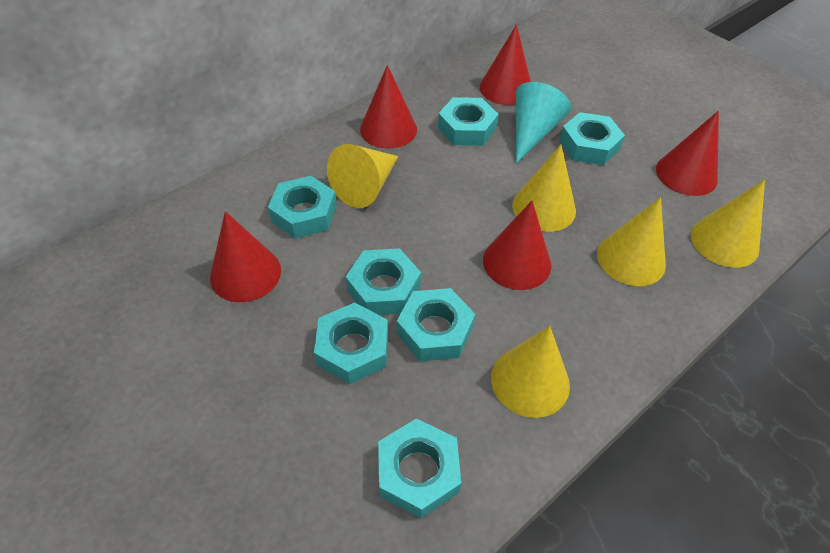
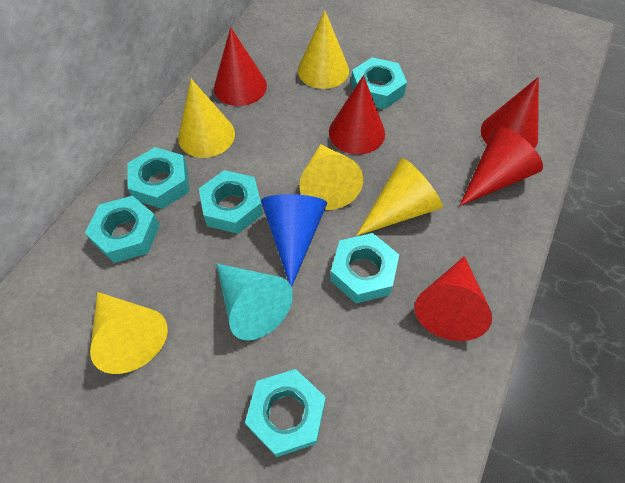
blue cone: 0 -> 1
turquoise nut: 7 -> 6

